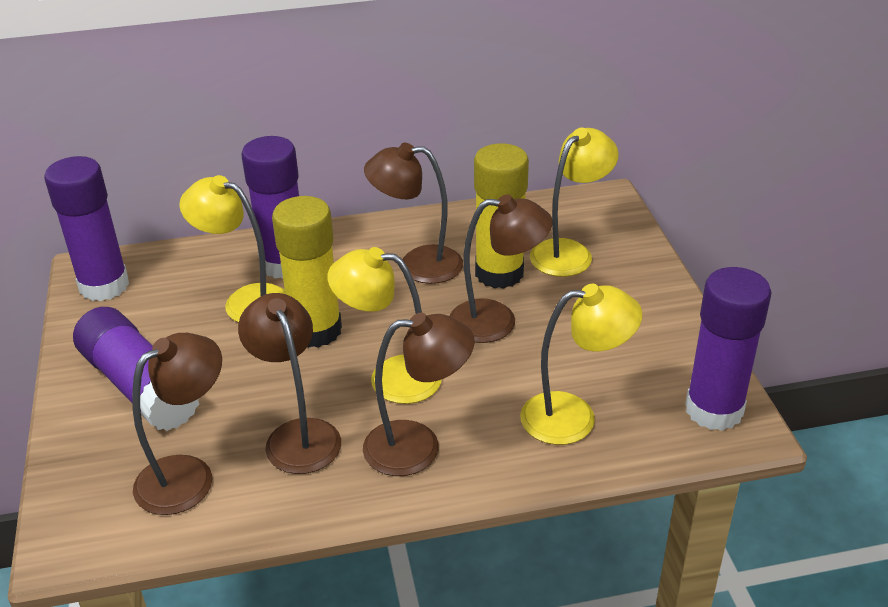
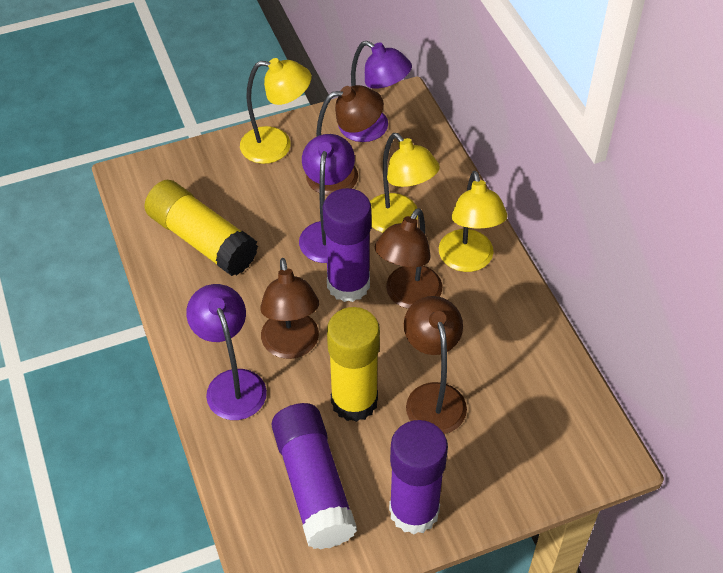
brown lamp: 5 -> 4
purple glue stick: 4 -> 3
purple lamp: 0 -> 3
yellow lamp: 4 -> 3

